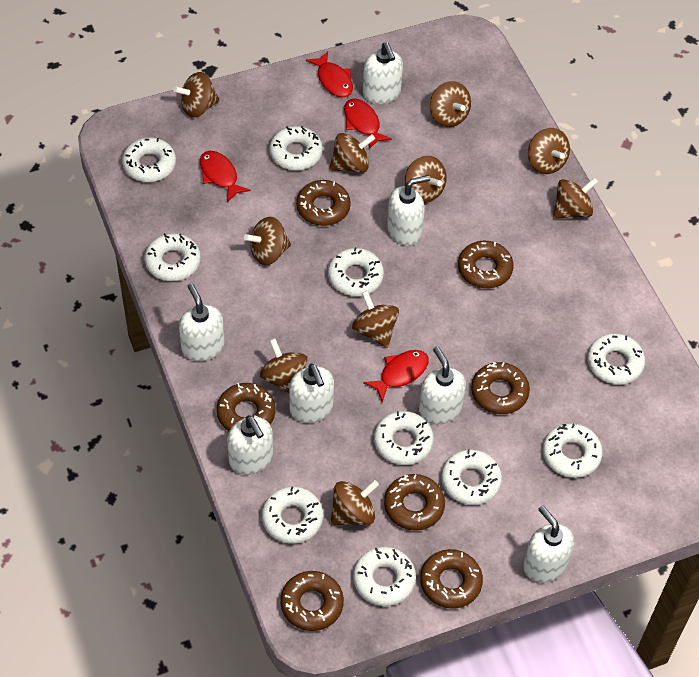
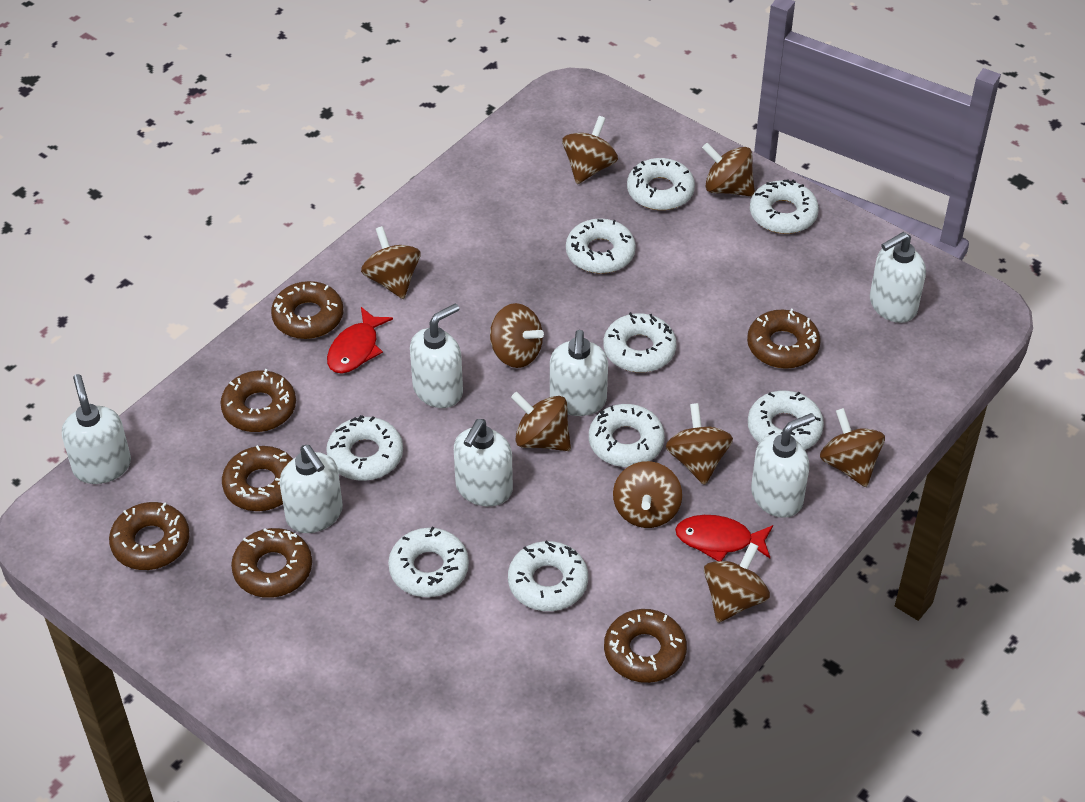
brown spinning top: 10 -> 9
red fish: 4 -> 2
white donut: 10 -> 9

